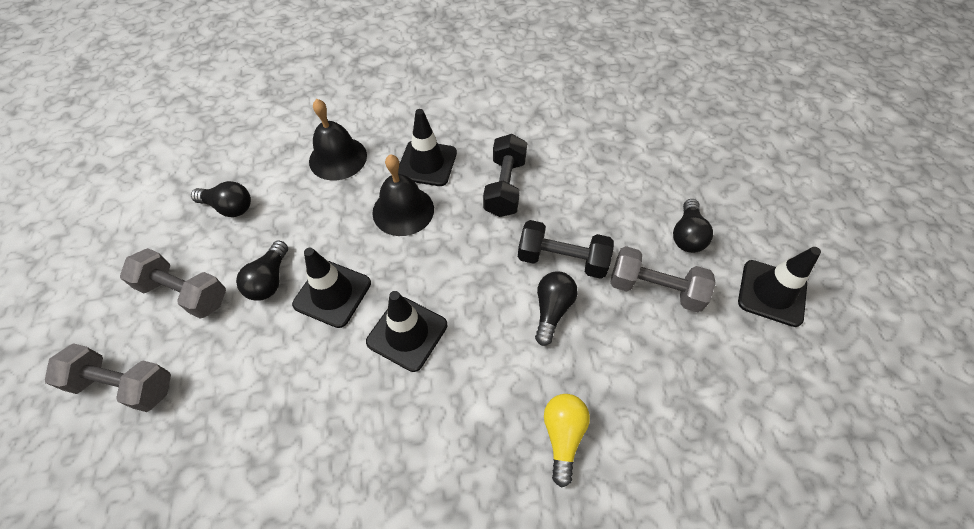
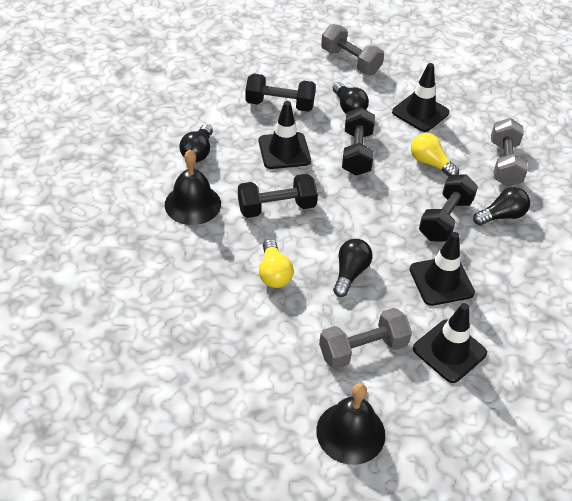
black dumbbell: 2 -> 4
yellow light bulb: 1 -> 2

